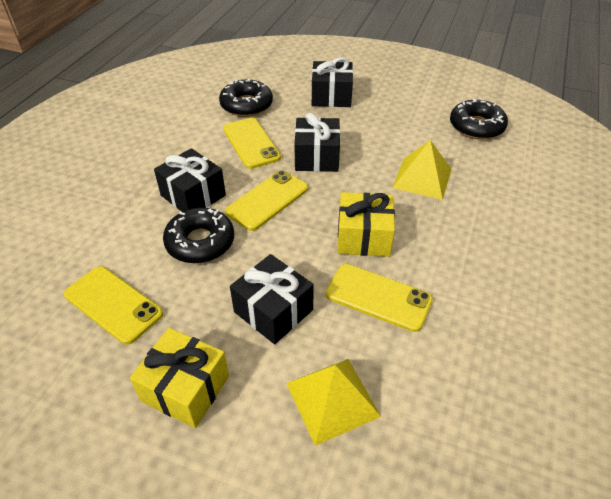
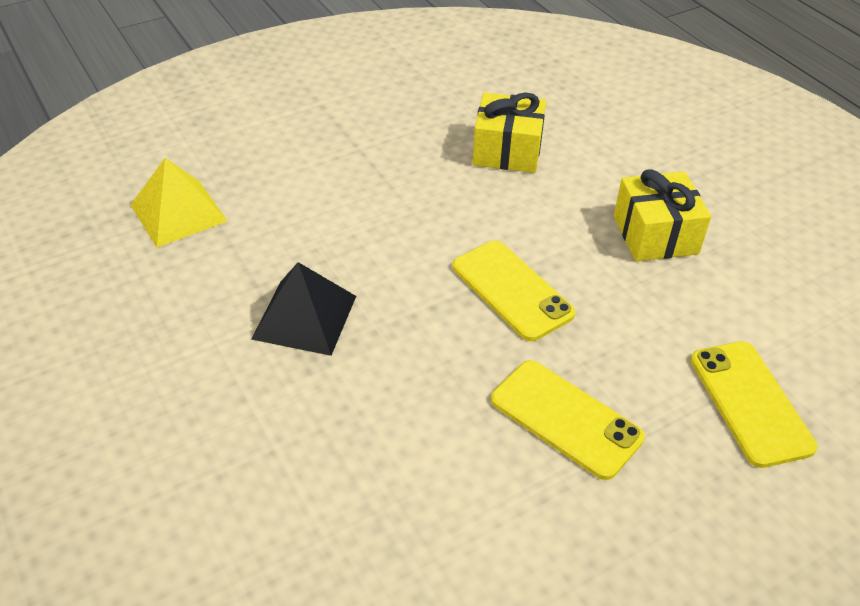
black donut: 3 -> 0
black gift: 4 -> 0
black pyramid: 0 -> 1
yellow phone: 4 -> 3
yellow pyramid: 2 -> 1

